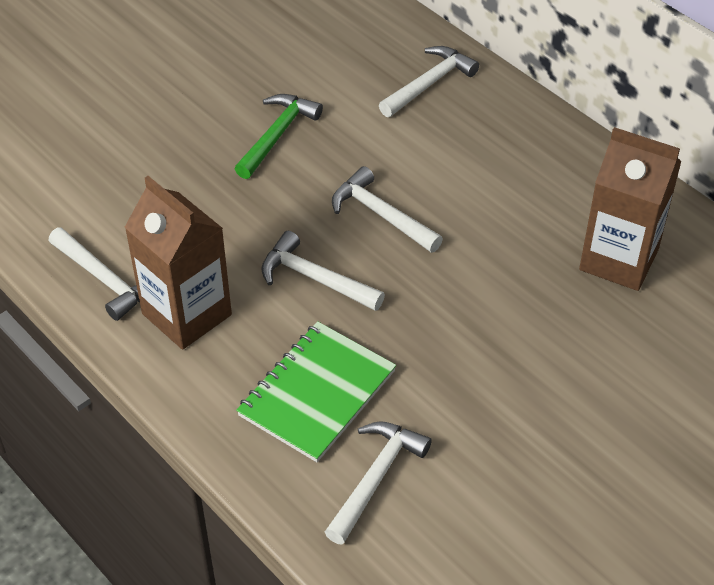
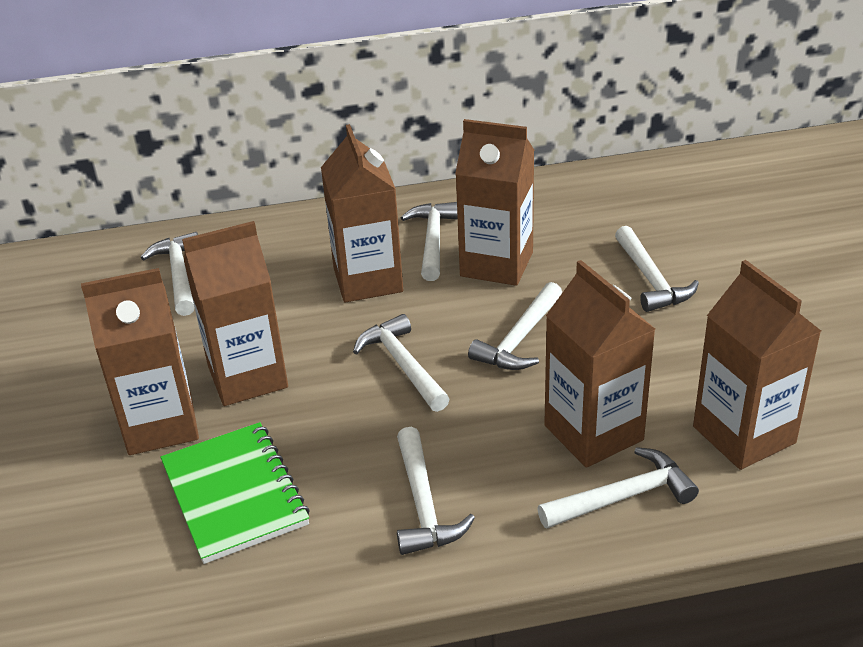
brown carton: 2 -> 6
green hammer: 1 -> 0
white hammer: 5 -> 7

